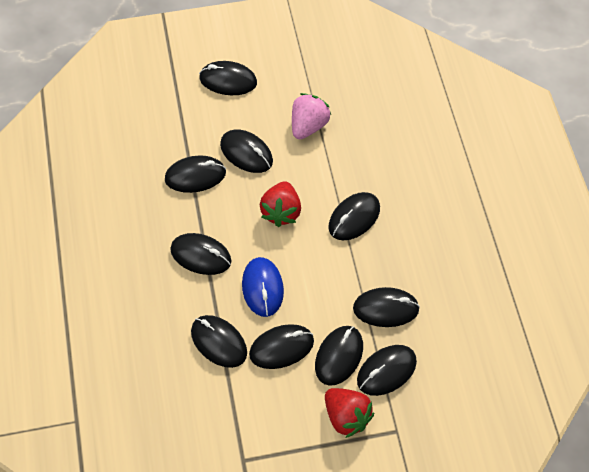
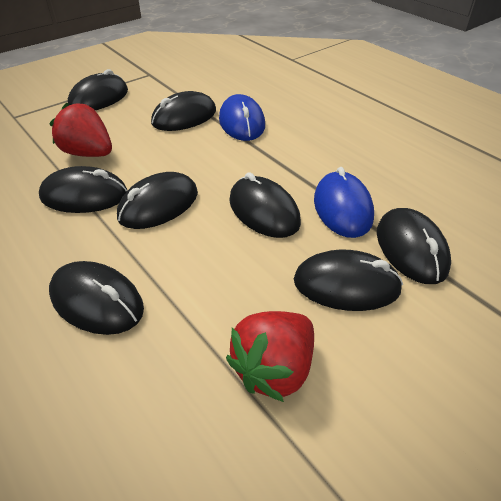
black mouse: 10 -> 8
blue mouse: 1 -> 2
pink strawberry: 1 -> 0

